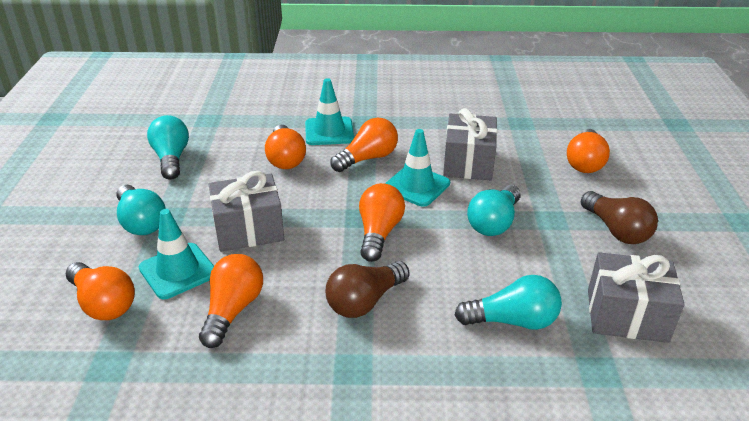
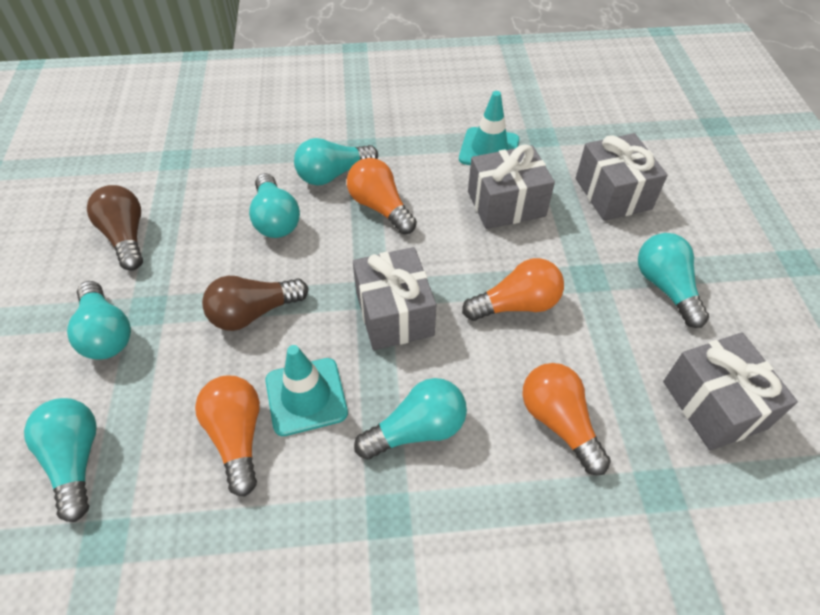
grey gift: 3 -> 4
orange light bulb: 6 -> 4
turquoise light bulb: 4 -> 6
turquoise traffic cone: 3 -> 2

